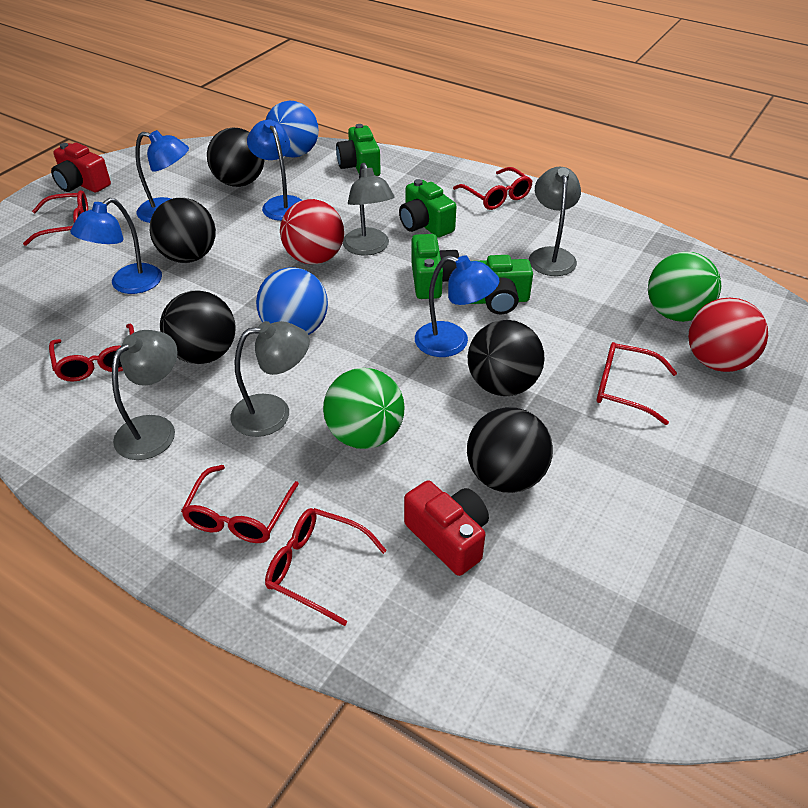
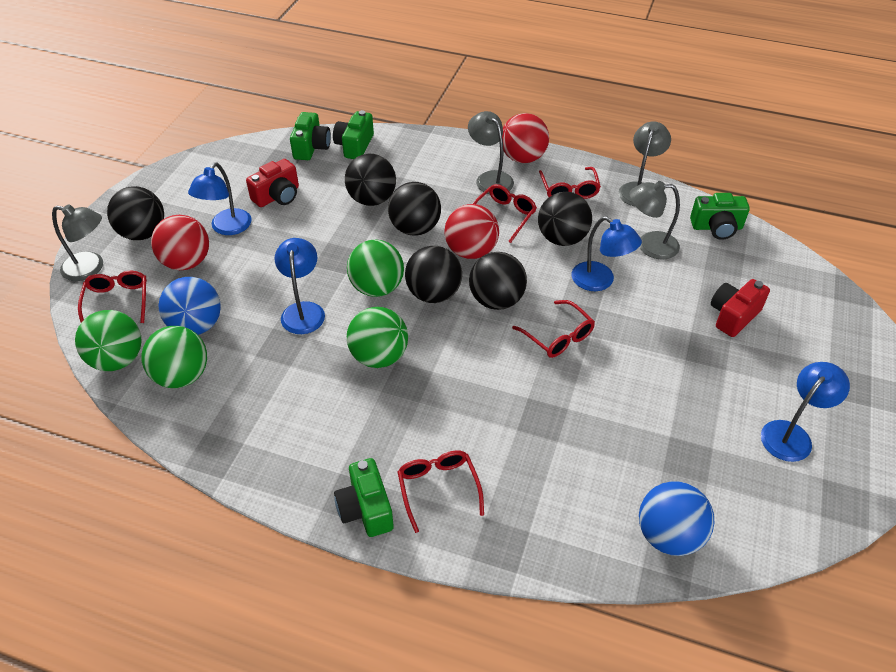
black ball: 5 -> 6
green ball: 2 -> 4
red ball: 2 -> 3
red glasses: 6 -> 5

